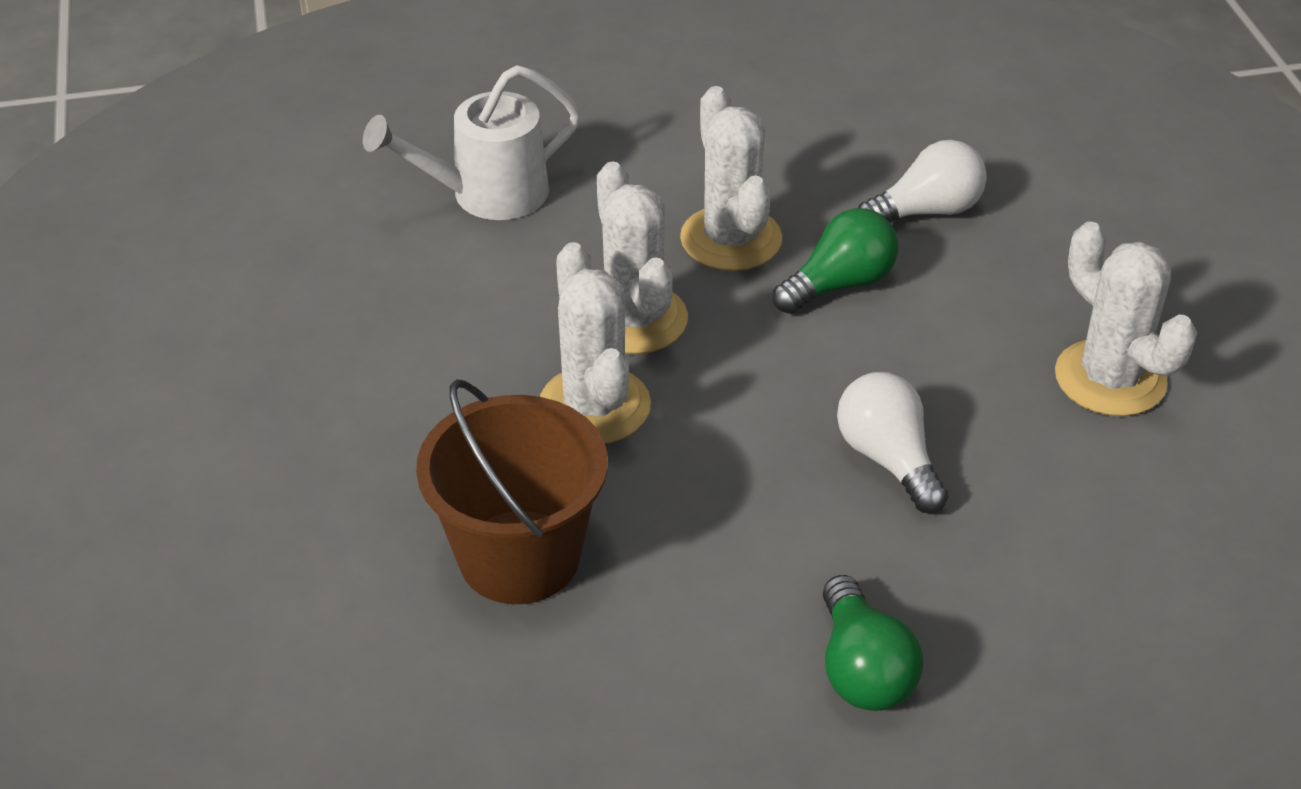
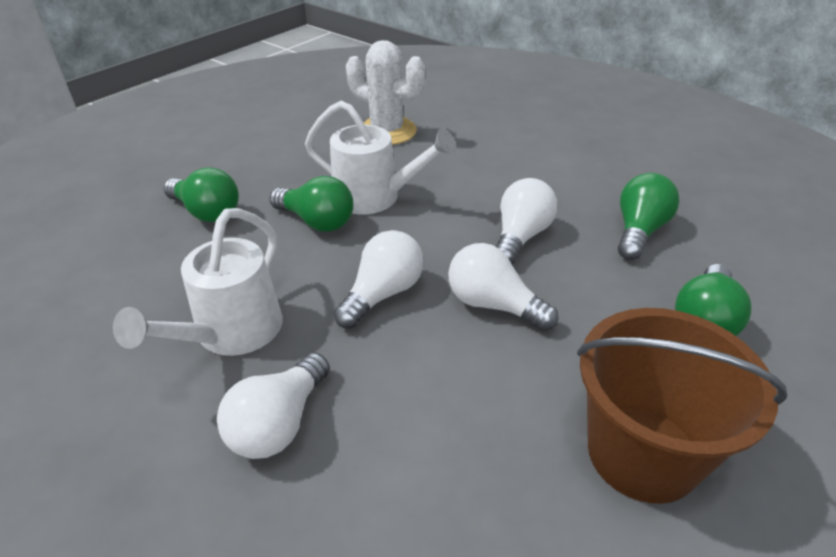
green light bulb: 2 -> 4
white cactus: 4 -> 1
white light bulb: 2 -> 4
white watering can: 1 -> 2

